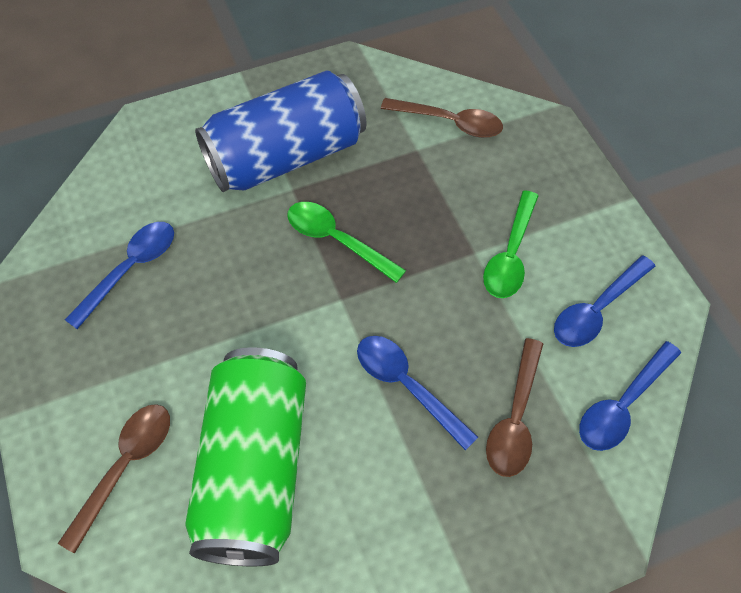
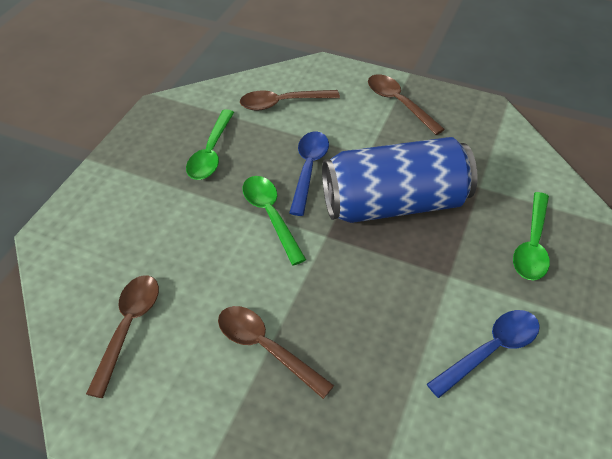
blue spoon: 4 -> 2
brown spoon: 3 -> 4
green can: 1 -> 0
green spoon: 2 -> 3

